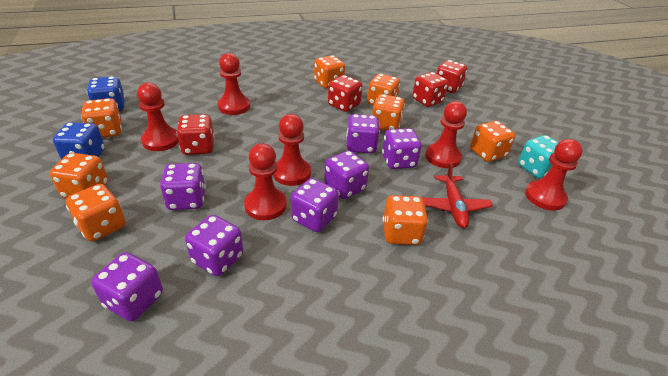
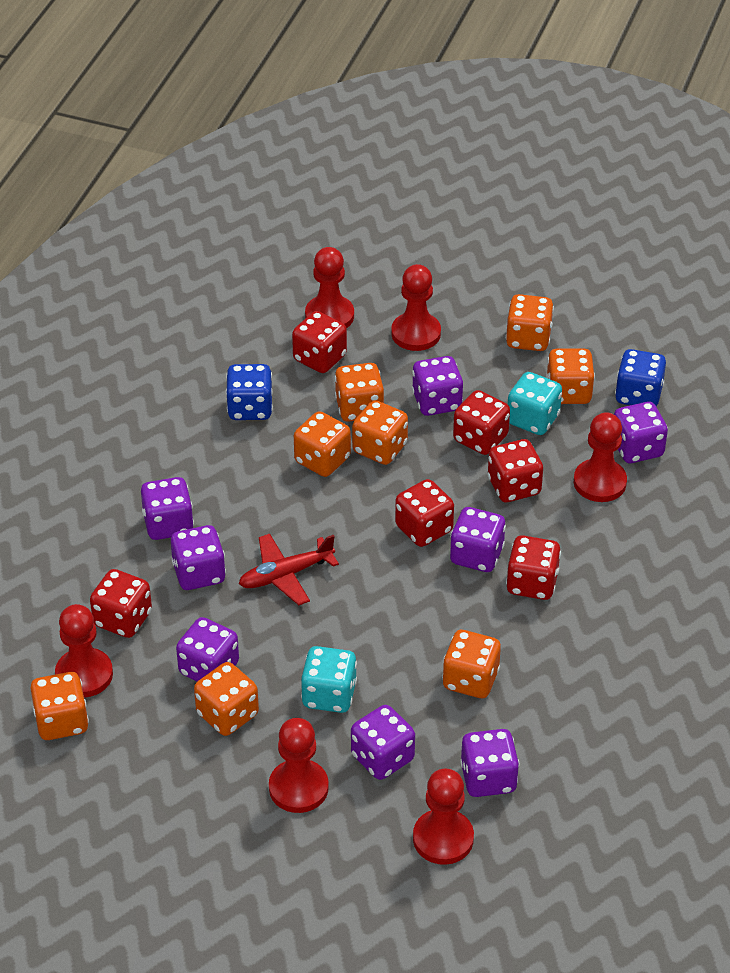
purple dice: 7 -> 8
red dice: 4 -> 6
turquoise dice: 1 -> 2

